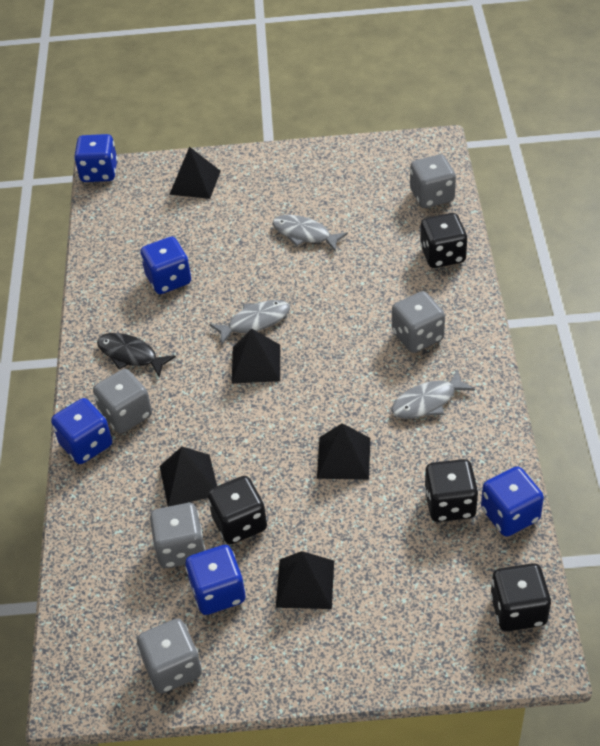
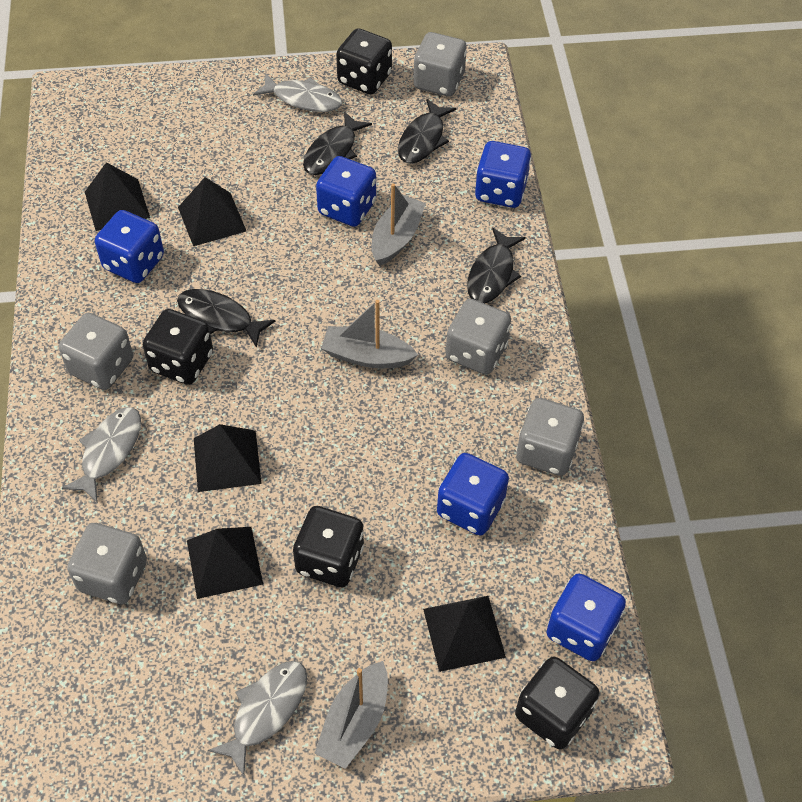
black fish: 1 -> 4
grey boat: 0 -> 3

